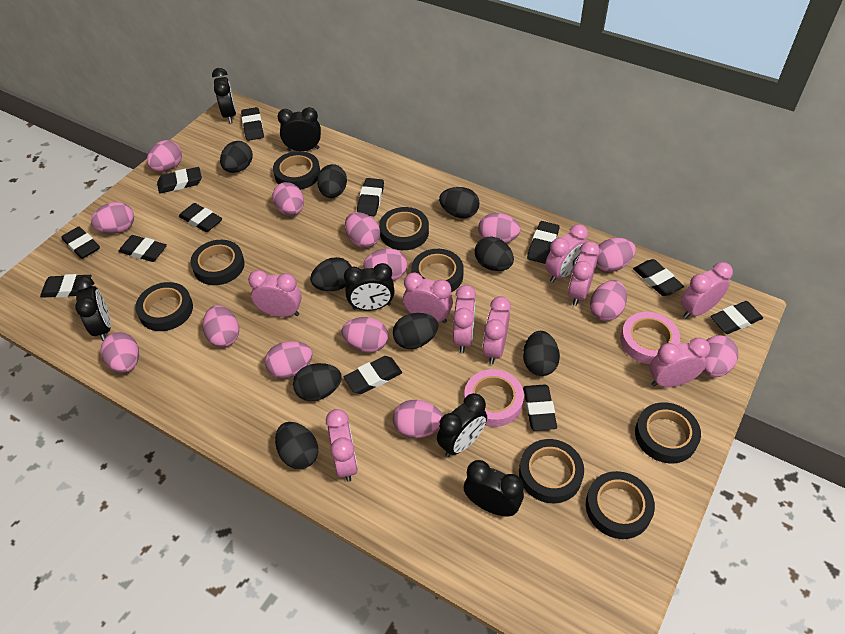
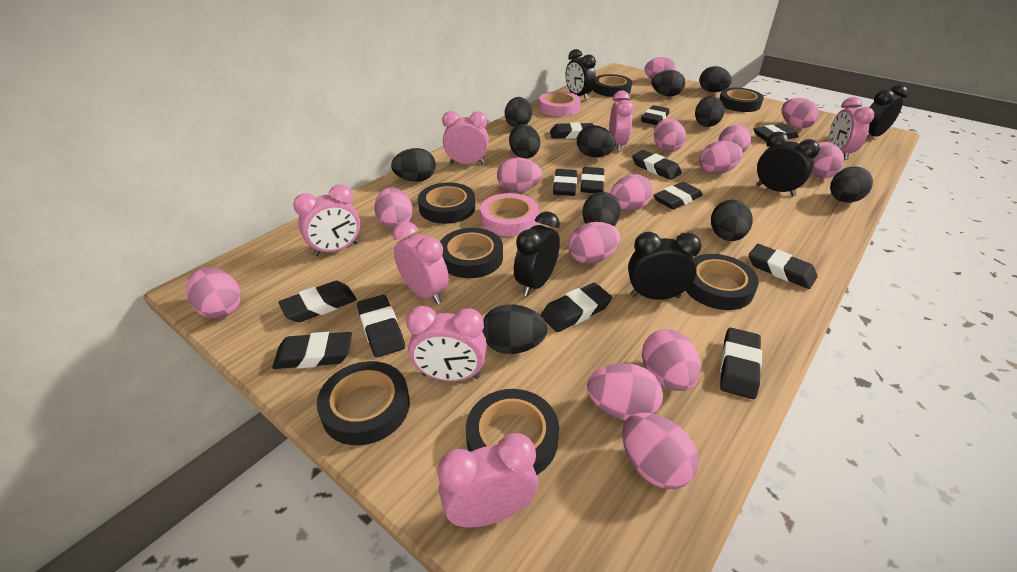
black clock: 6 -> 5
black egg: 9 -> 11
black eraser: 12 -> 13
black tape: 8 -> 7
pink clock: 9 -> 7

